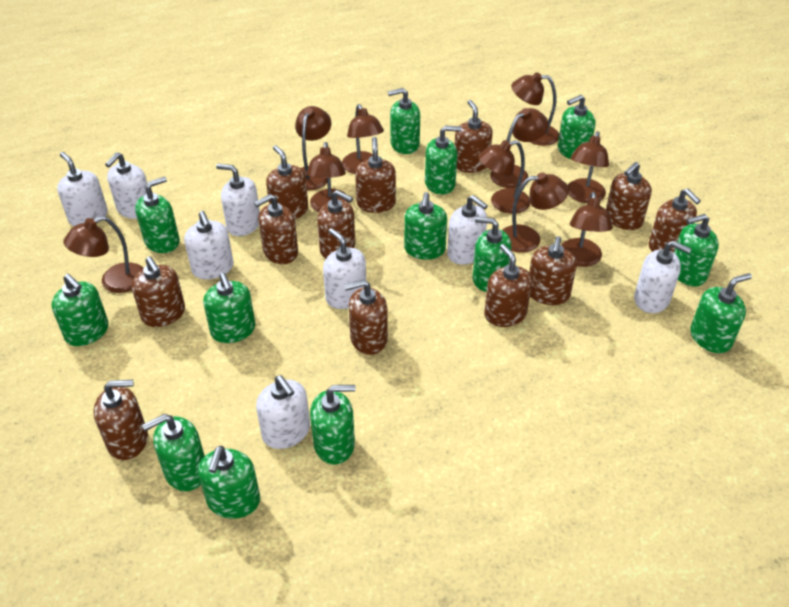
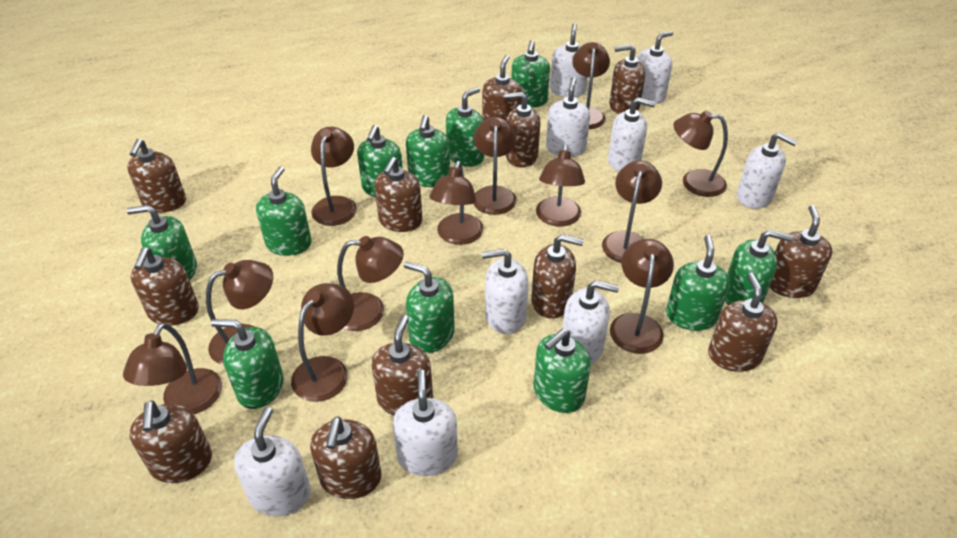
brown lamp: 10 -> 12
green soap dispenser: 13 -> 11
white soap dispenser: 8 -> 9

